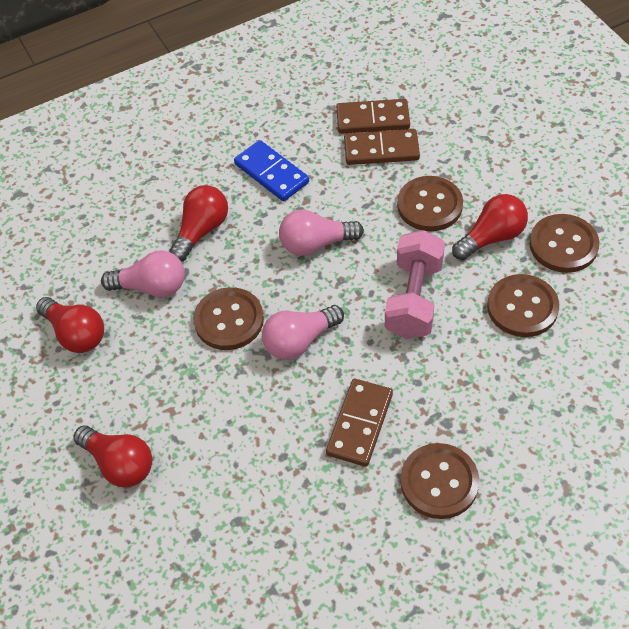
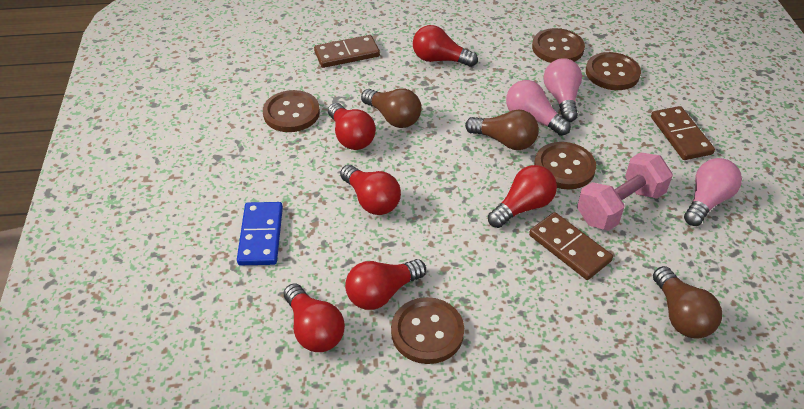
brown light bulb: 0 -> 3
red light bulb: 4 -> 6

